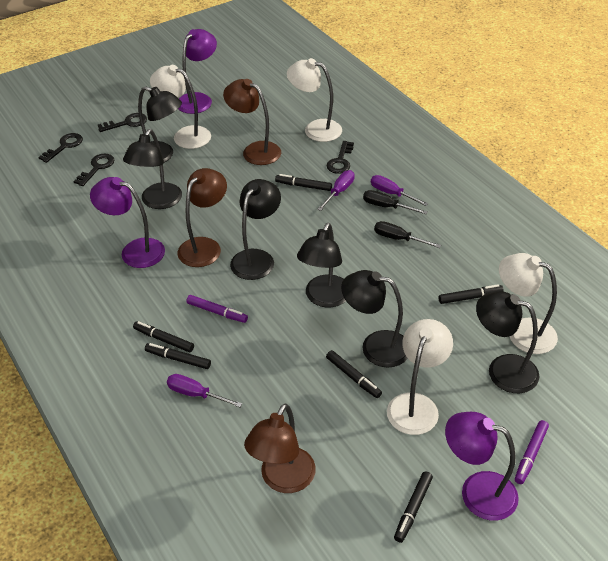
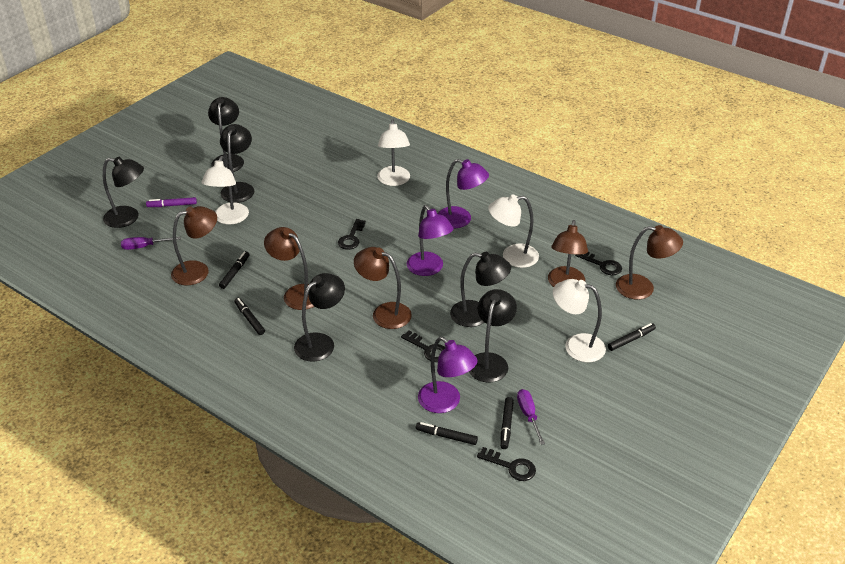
black marker: 6 -> 5
black screwdriver: 2 -> 0
brown lamp: 3 -> 5
purple marker: 2 -> 1
purple screwdriver: 3 -> 2

